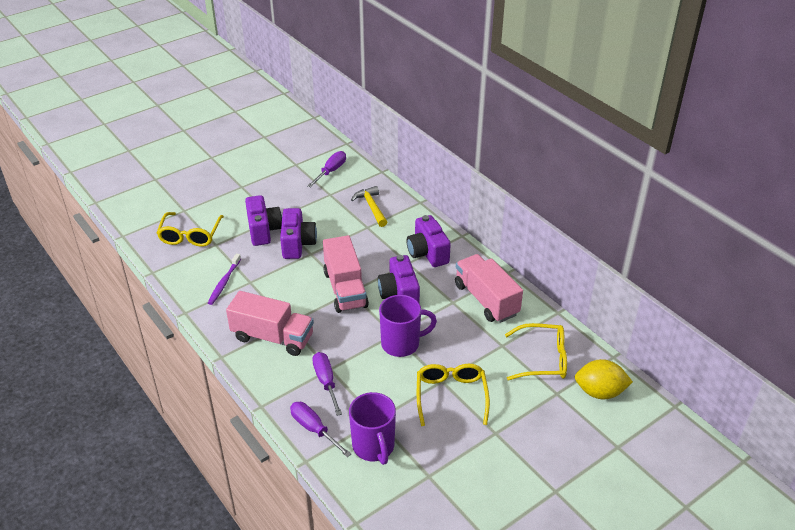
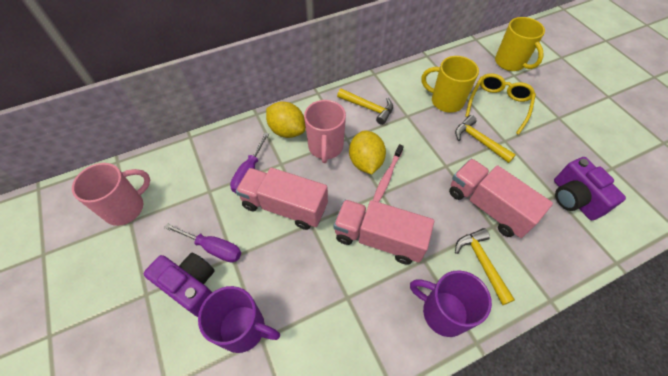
pink mug: 0 -> 2
pink toothbrush: 0 -> 1
purple camera: 4 -> 2
purple screwdriver: 3 -> 2
purple toothbrush: 1 -> 0
yellow glasses: 3 -> 1
yellow hammer: 1 -> 3
yellow lemon: 1 -> 2
yellow mug: 0 -> 2

